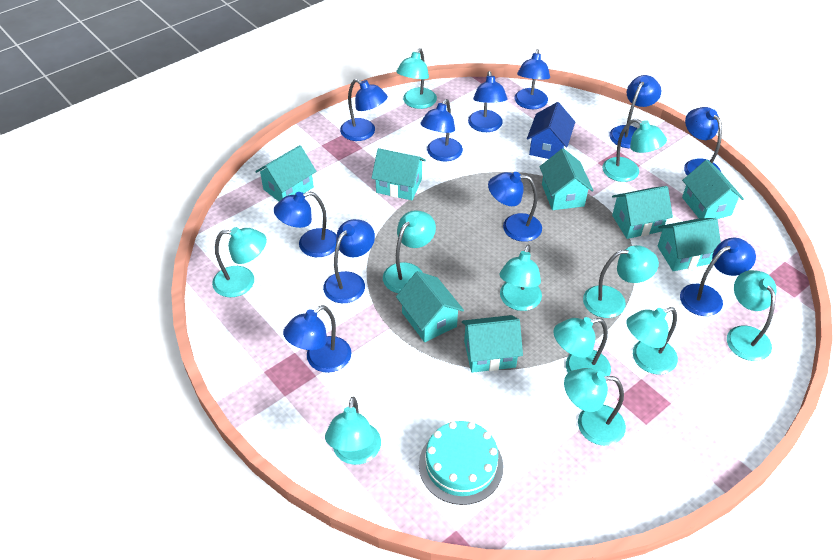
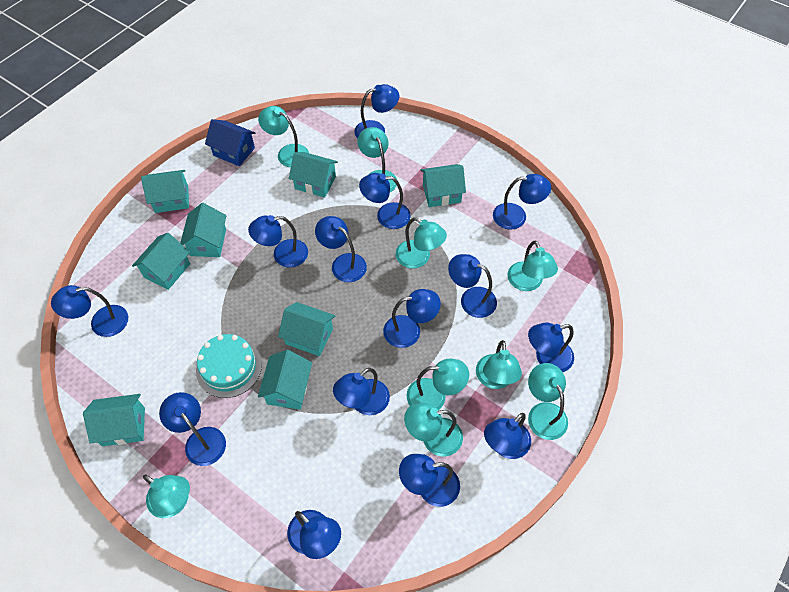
blue lamp: 11 -> 14
turquoise lamp: 11 -> 9

